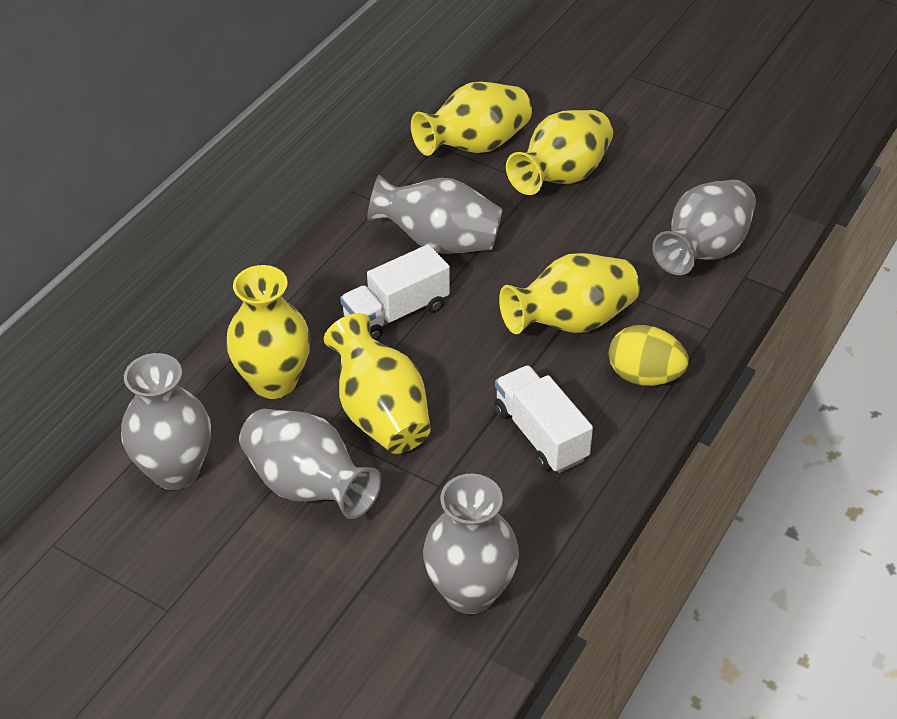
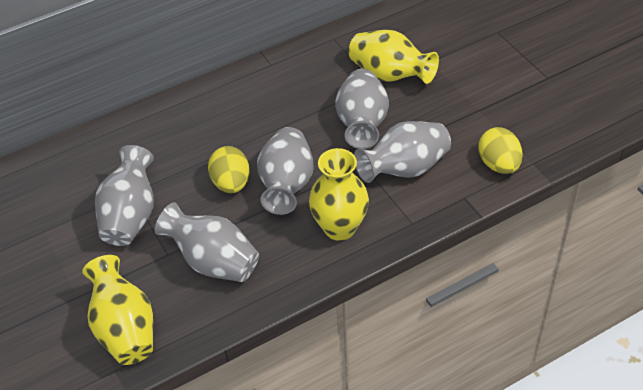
white truck: 2 -> 0
yellow egg: 1 -> 2
yellow vase: 5 -> 3

